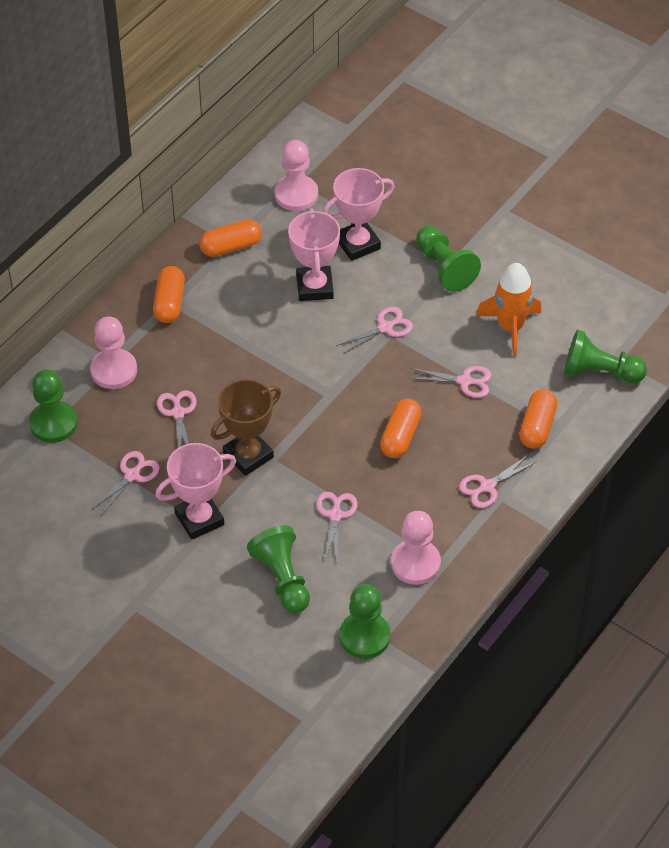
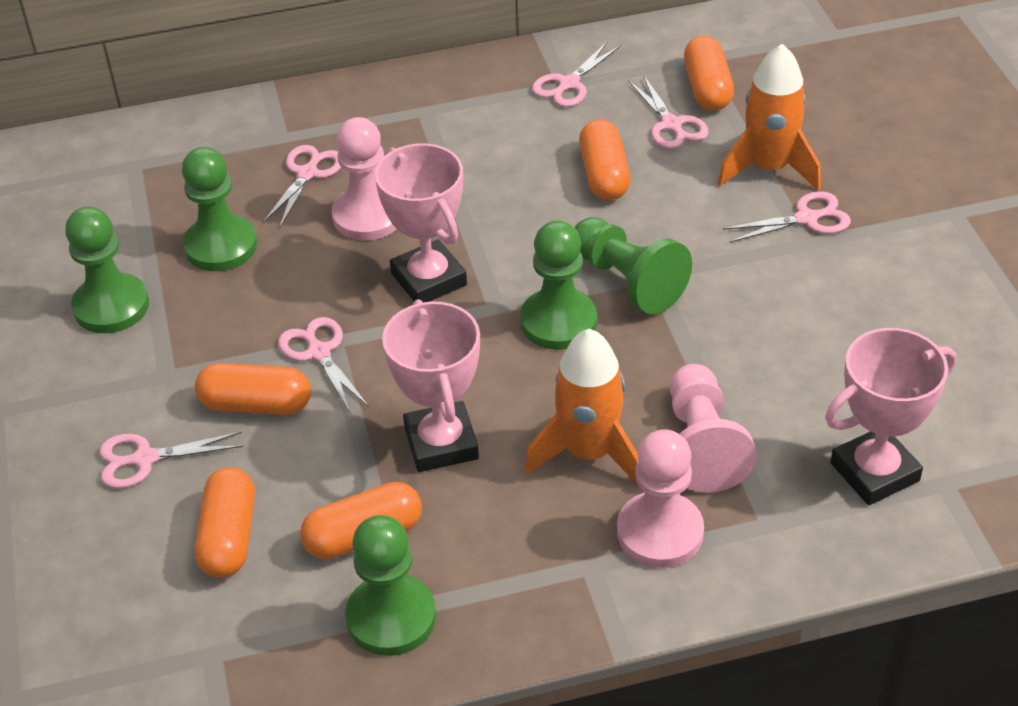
brown trophy: 1 -> 0
orange capsule: 4 -> 5
orange rocket: 1 -> 2

